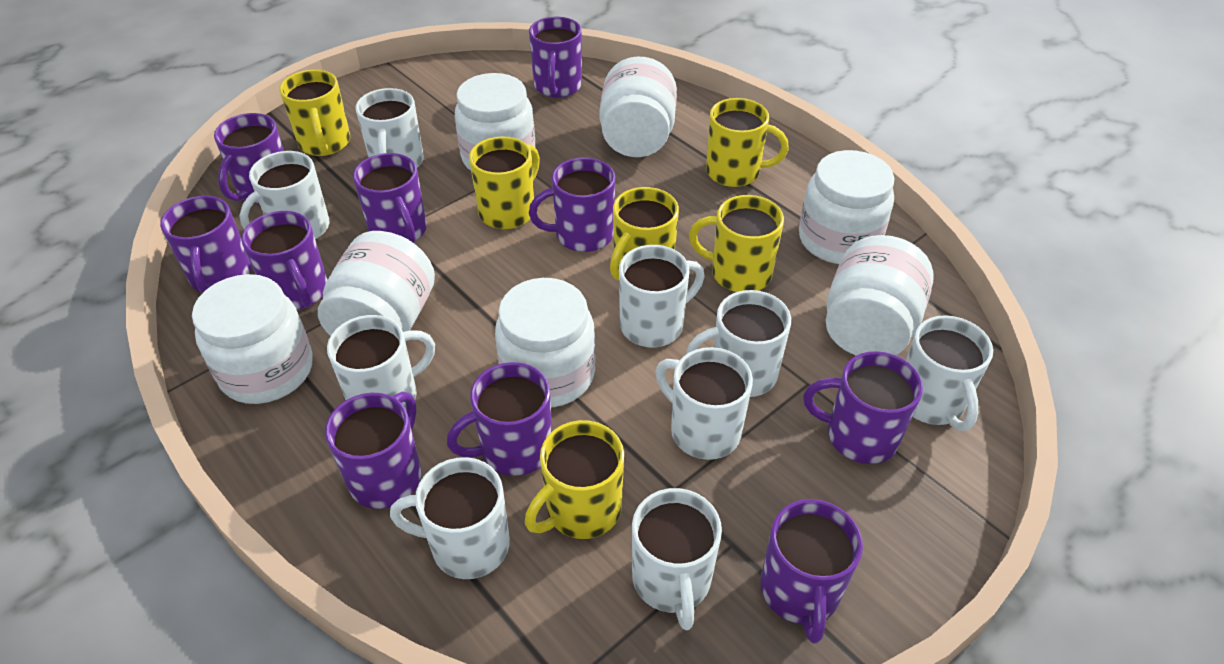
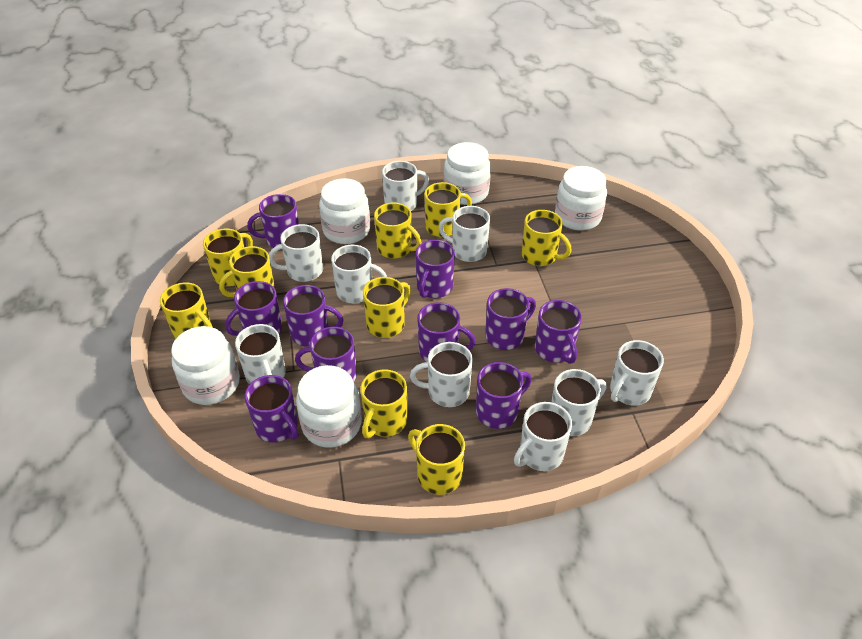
white jar: 7 -> 5
yellow mug: 6 -> 9

